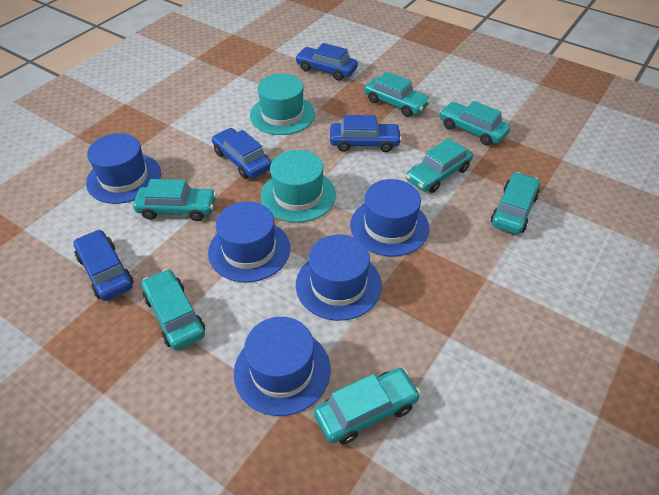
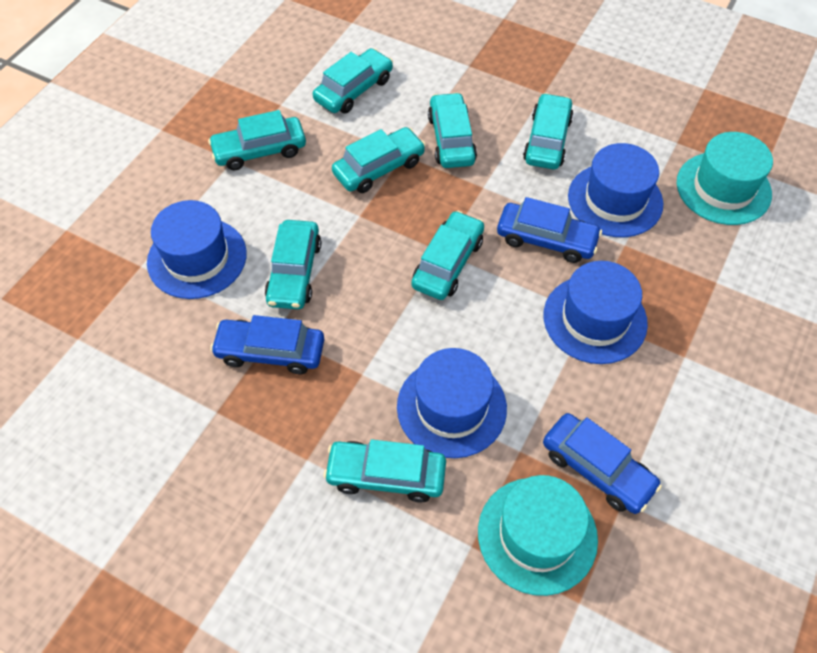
blue car: 4 -> 3
blue hat: 5 -> 4
turquoise car: 7 -> 8

